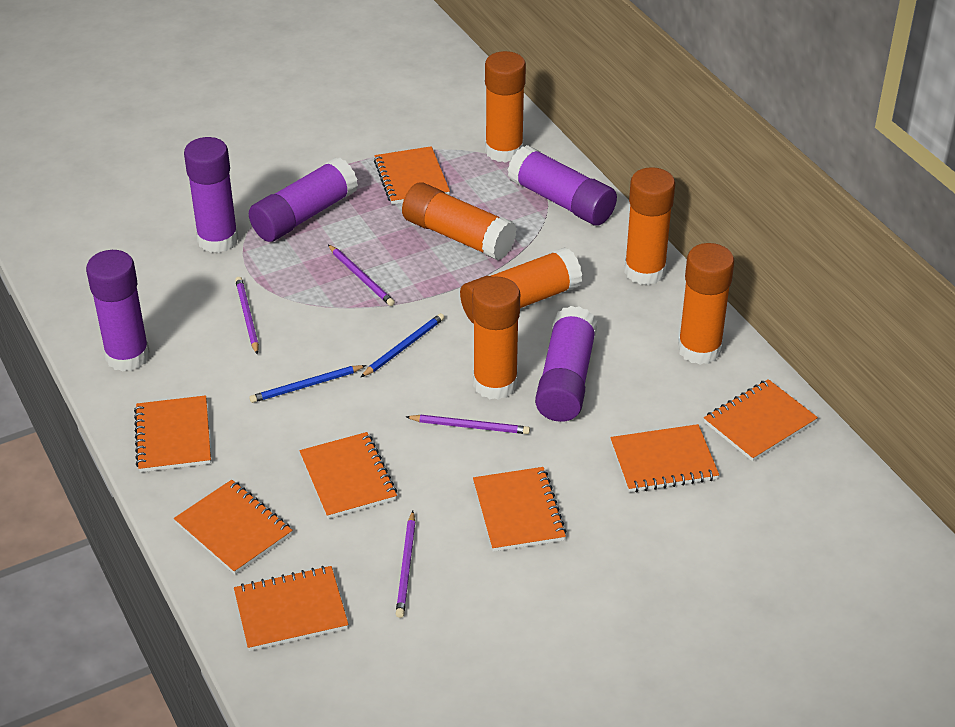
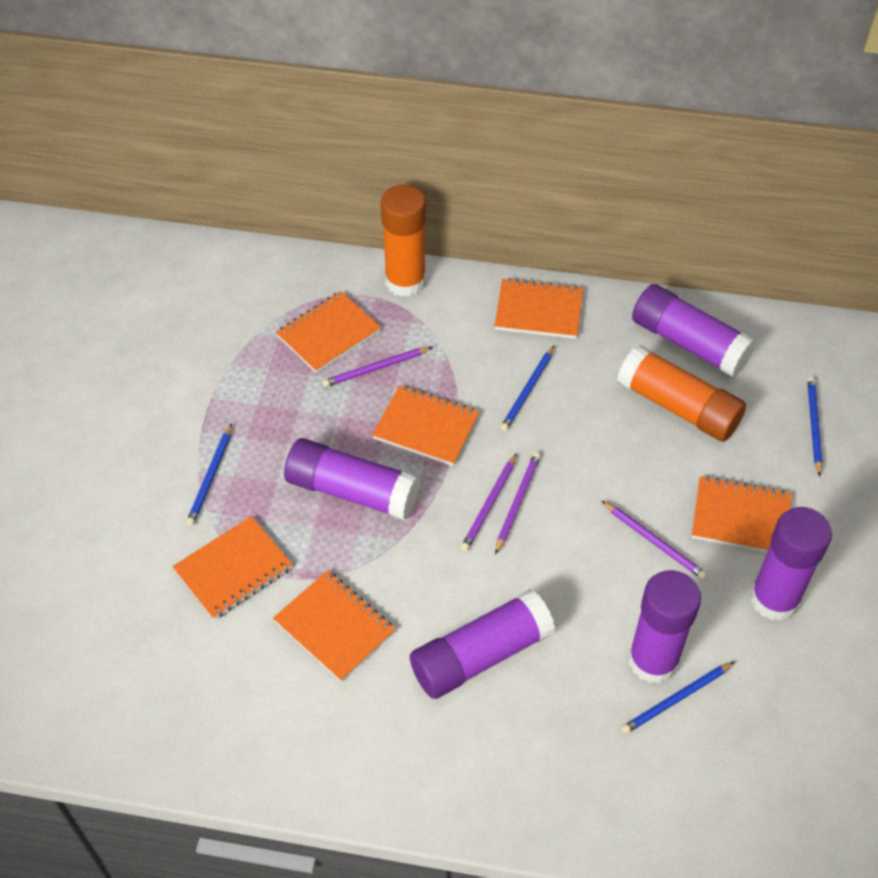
blue pencil: 2 -> 4
orange glue stick: 6 -> 2
orange notebook: 8 -> 6

